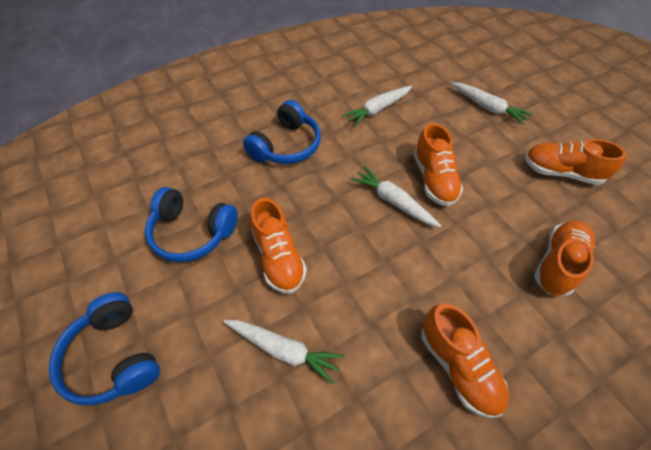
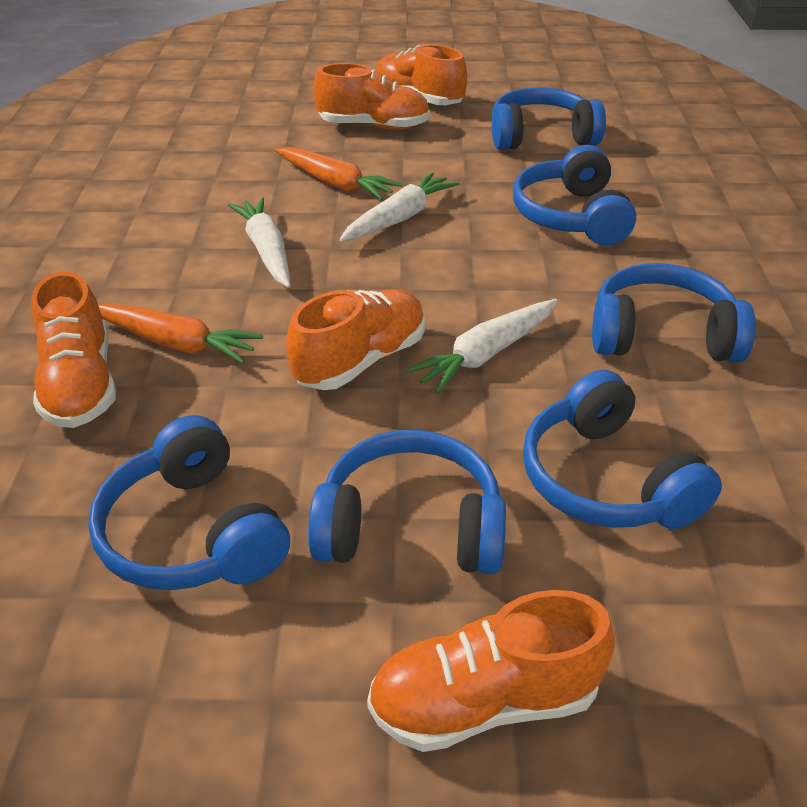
blue headphones: 3 -> 6
orange carrot: 0 -> 2
white carrot: 4 -> 3

